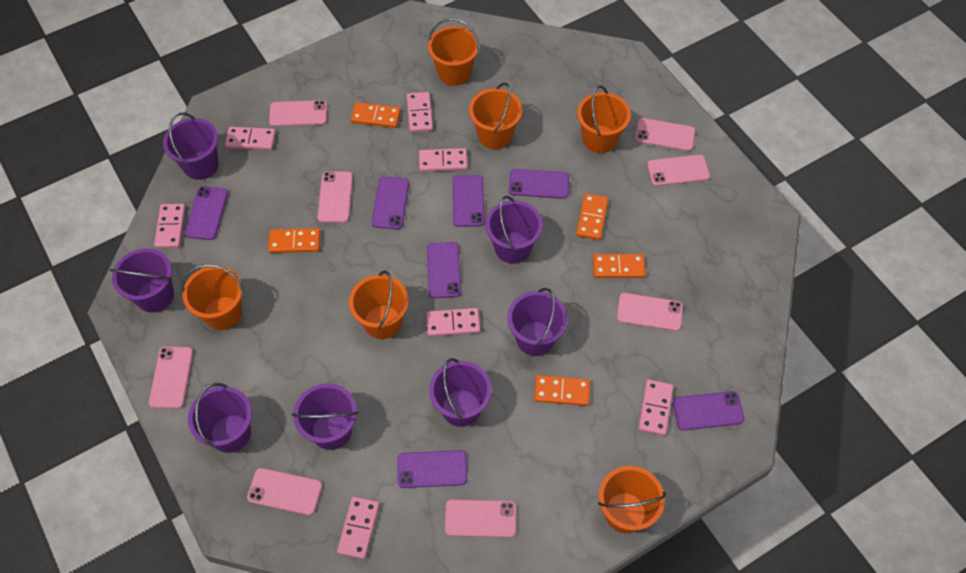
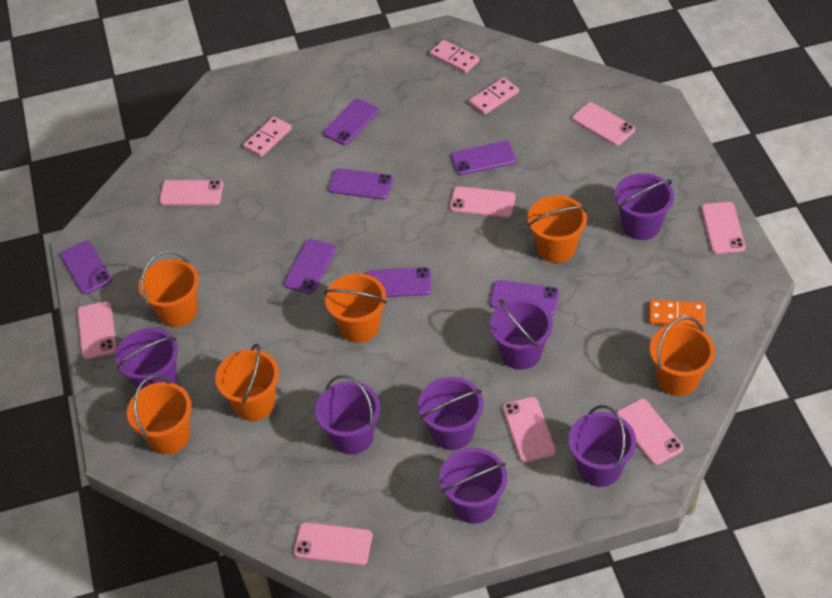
orange domino: 5 -> 1
pink domino: 7 -> 3

